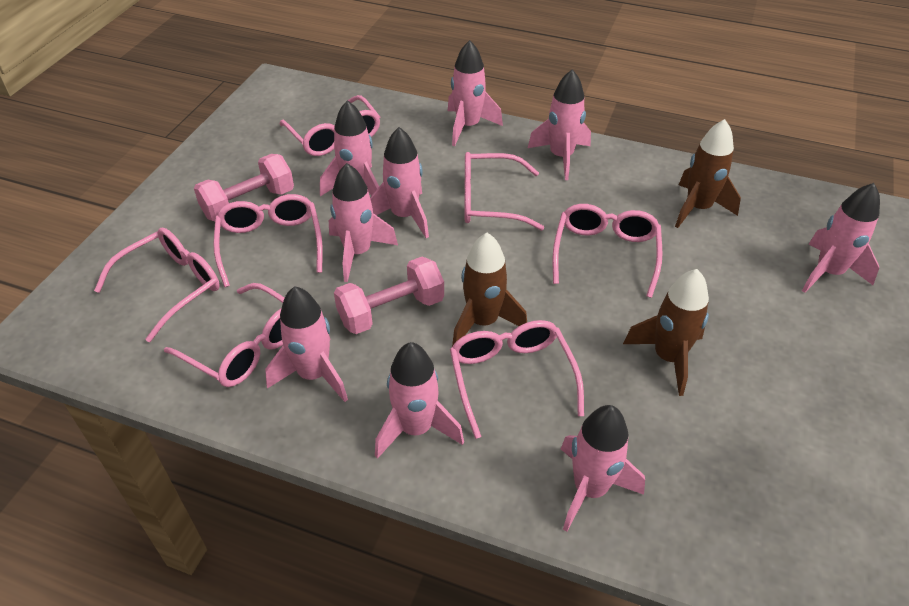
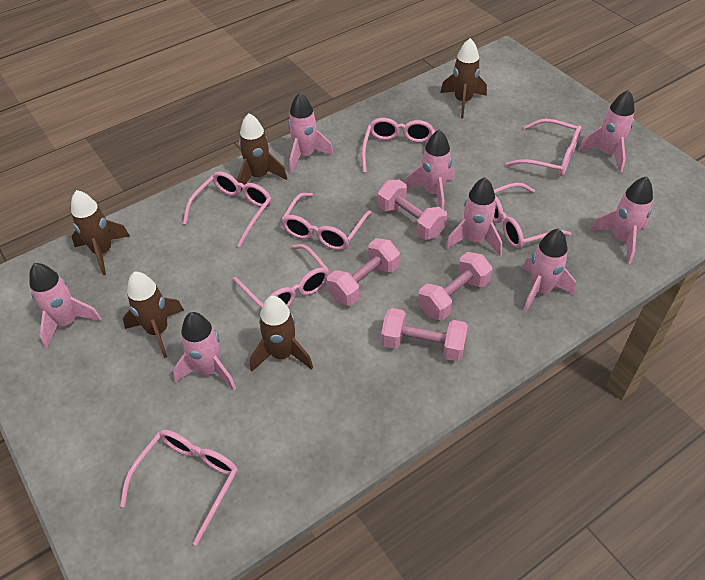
brown rocket: 3 -> 5
pink dumbbell: 2 -> 4
pink rocket: 9 -> 8

